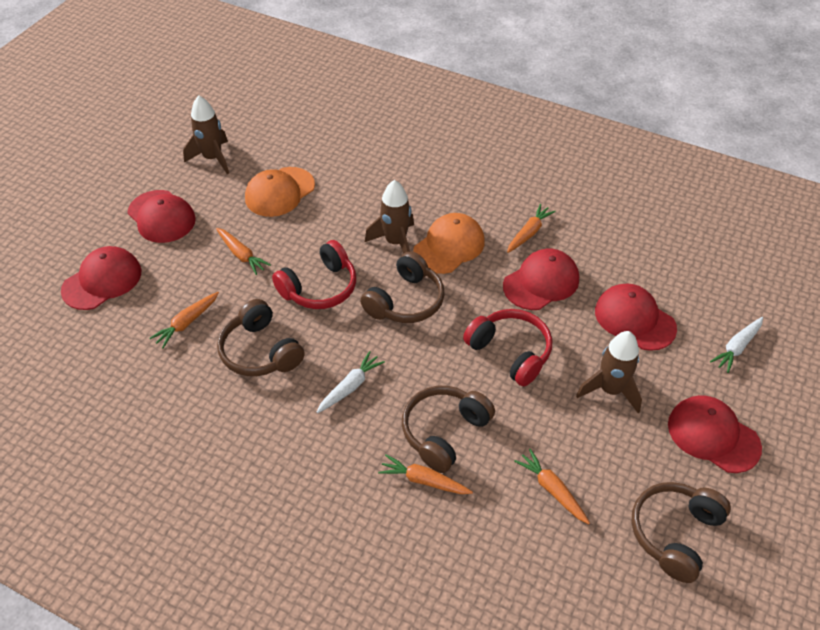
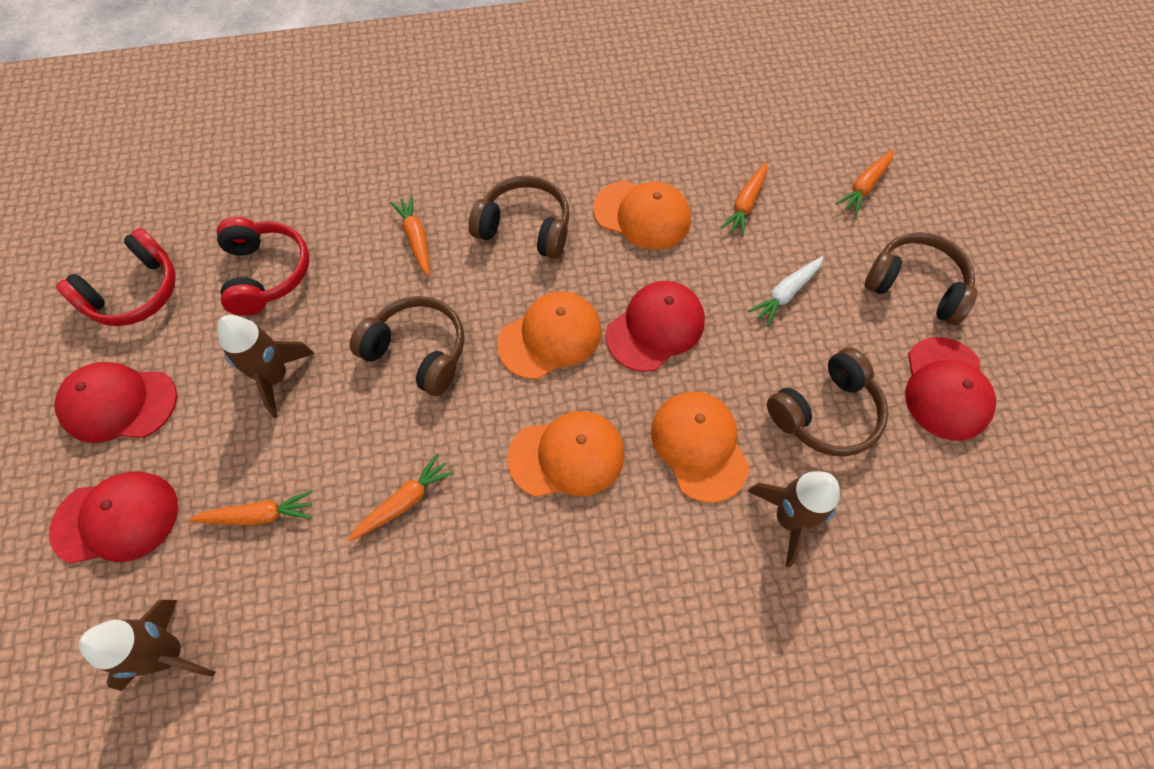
orange cap: 2 -> 4
red cap: 5 -> 4
white carrot: 2 -> 1

